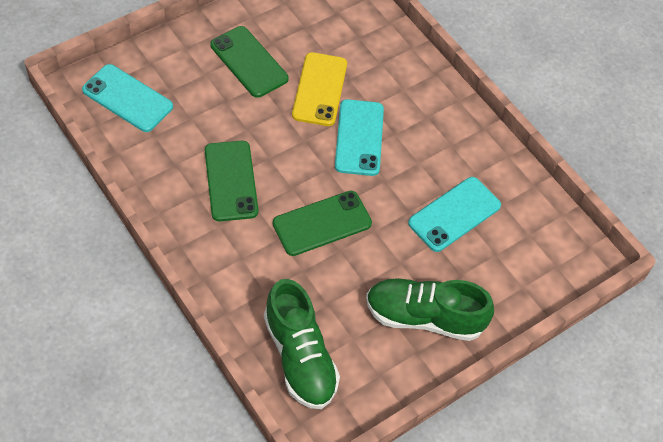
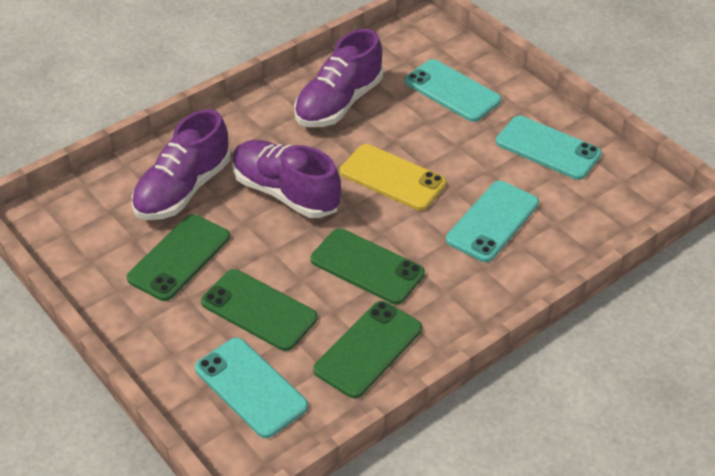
green phone: 3 -> 4
green shoe: 2 -> 0
purple shoe: 0 -> 3
turquoise phone: 3 -> 4

